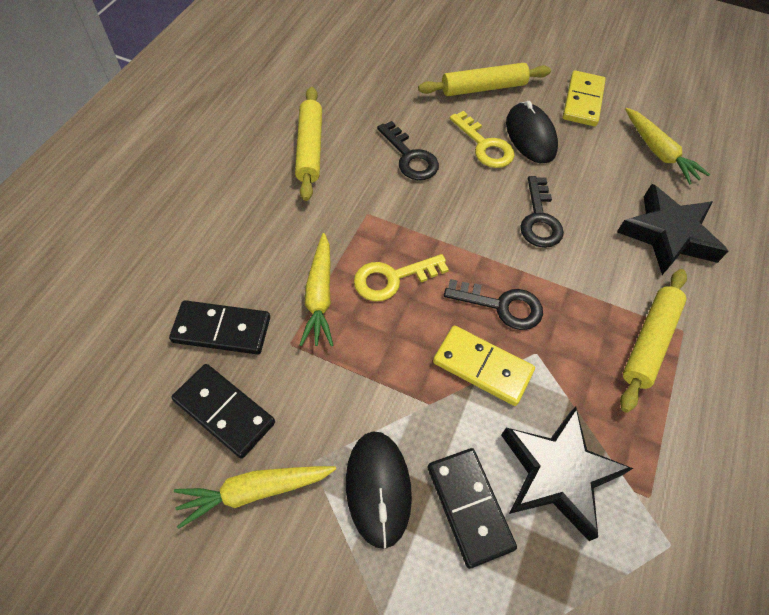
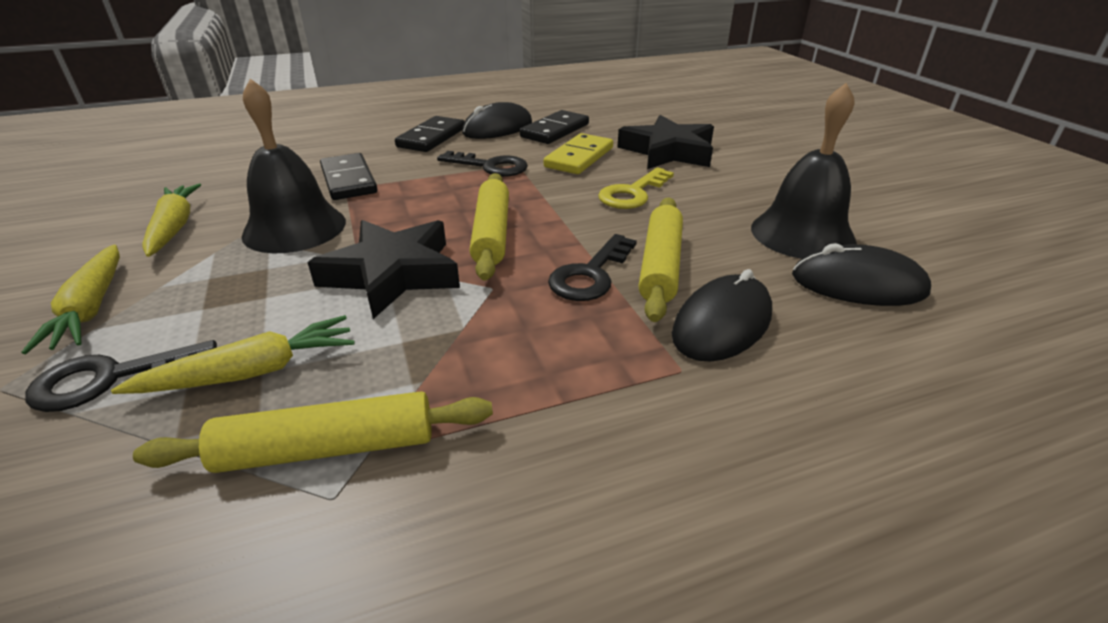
black bell: 0 -> 2
black mouse: 2 -> 3
yellow domino: 2 -> 1
yellow key: 2 -> 1

